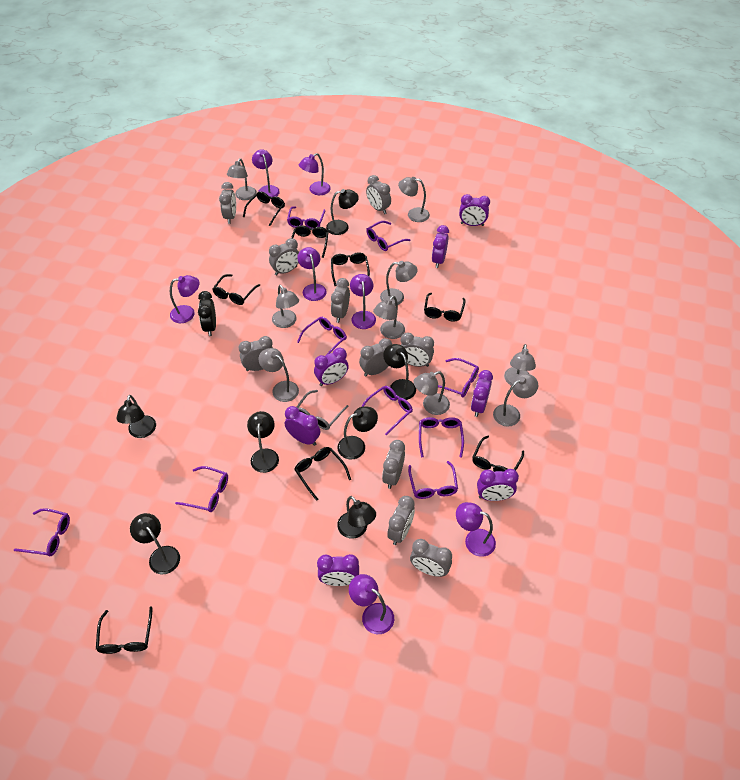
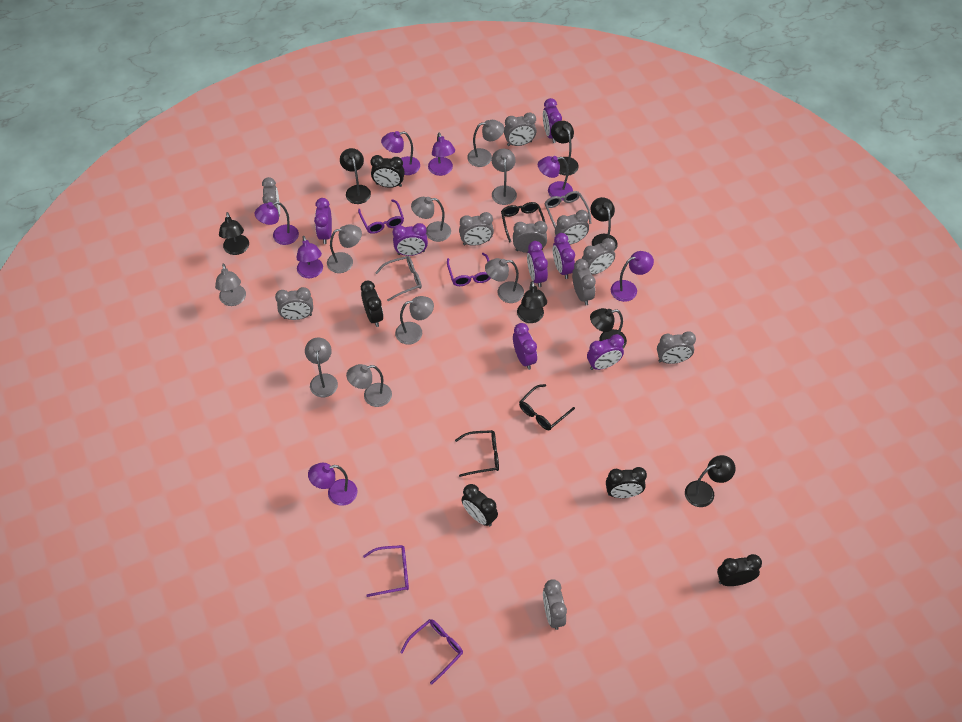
black clock: 1 -> 5
black glasses: 8 -> 3
grey glasses: 1 -> 2
purple glasses: 9 -> 4

